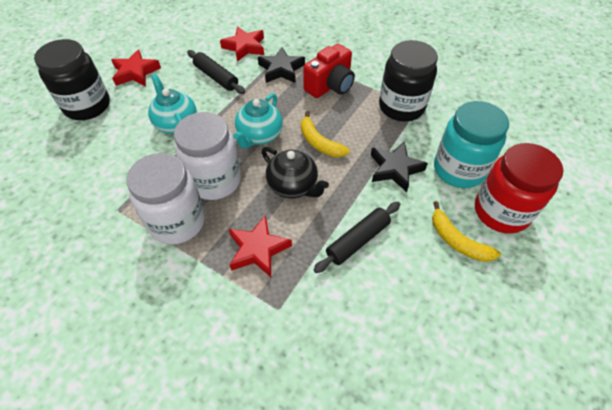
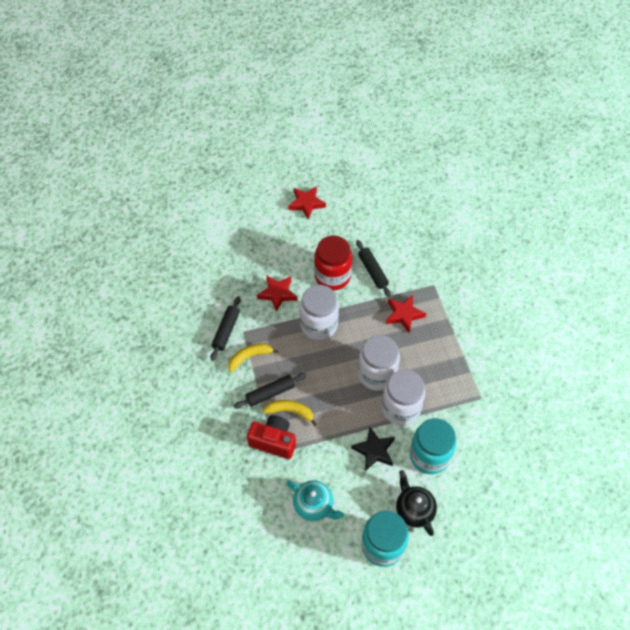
black jar: 2 -> 0
black rolling pin: 2 -> 3
black star: 2 -> 1
turquoise jar: 1 -> 2
turquoise teapot: 2 -> 1
white jar: 2 -> 3

